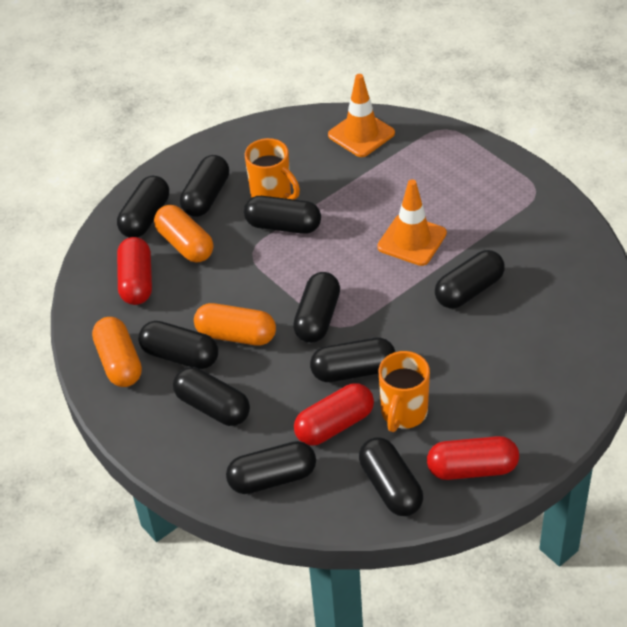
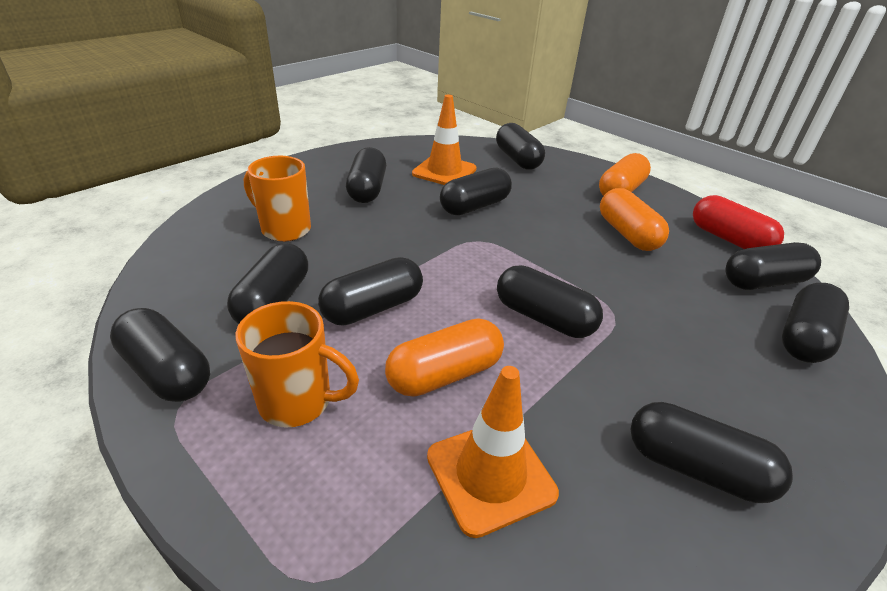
red capsule: 3 -> 1

